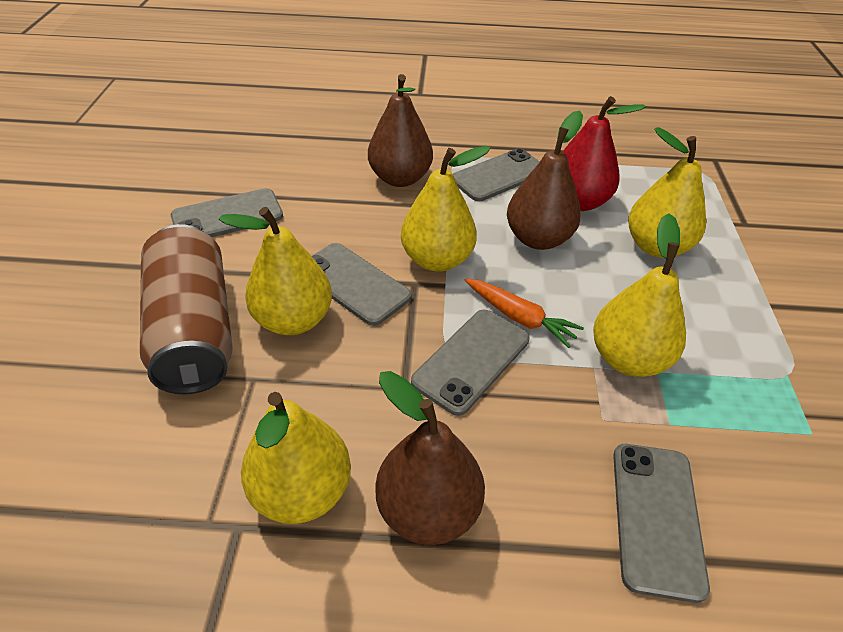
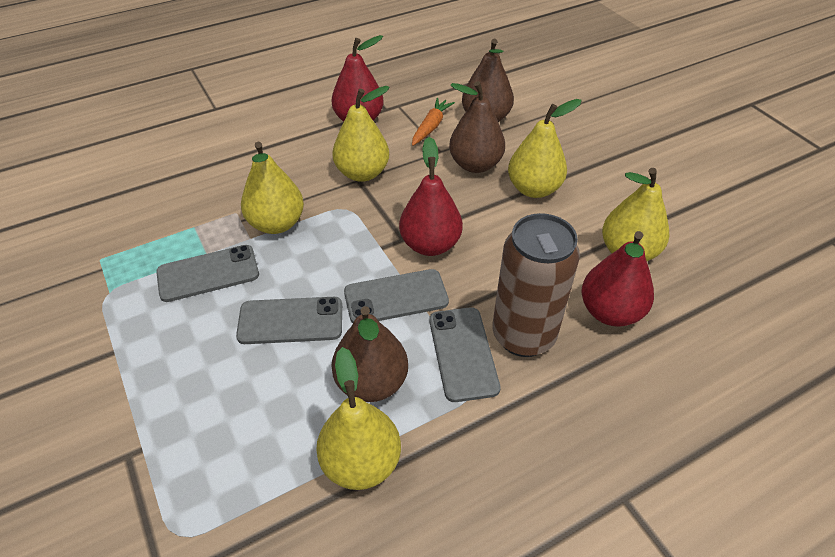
grey phone: 5 -> 4
red pear: 1 -> 3

